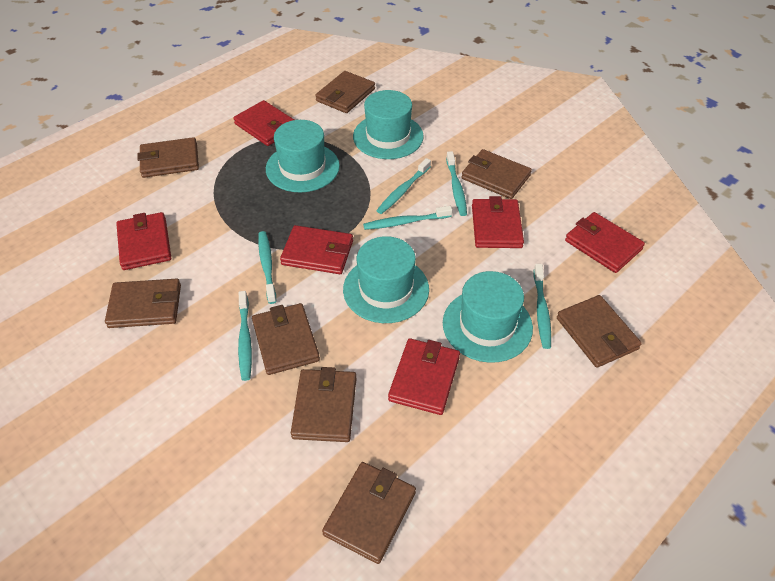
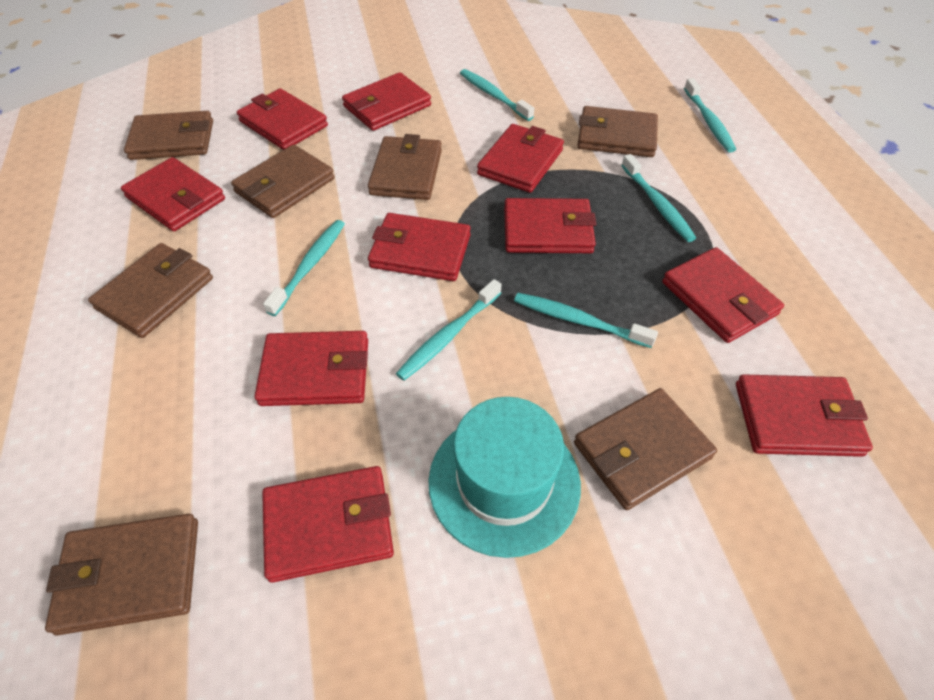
brown wallet: 8 -> 7
red wallet: 6 -> 10
turquoise hat: 4 -> 1

